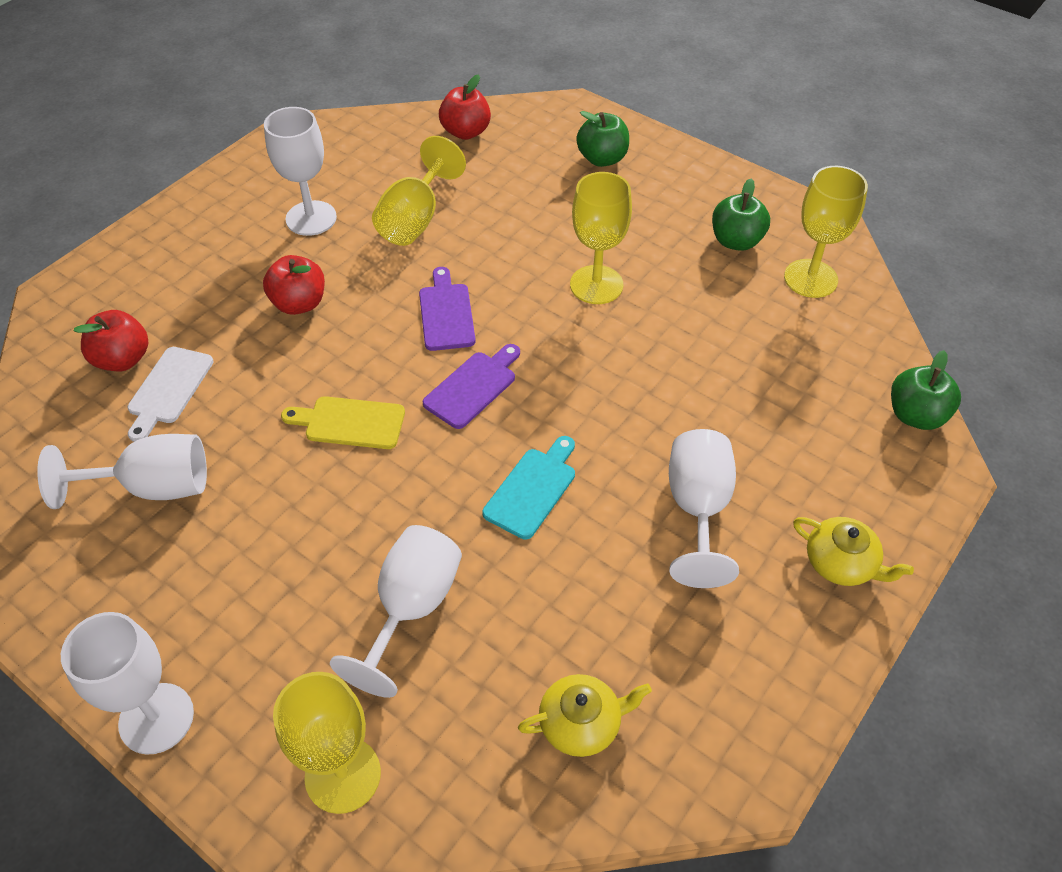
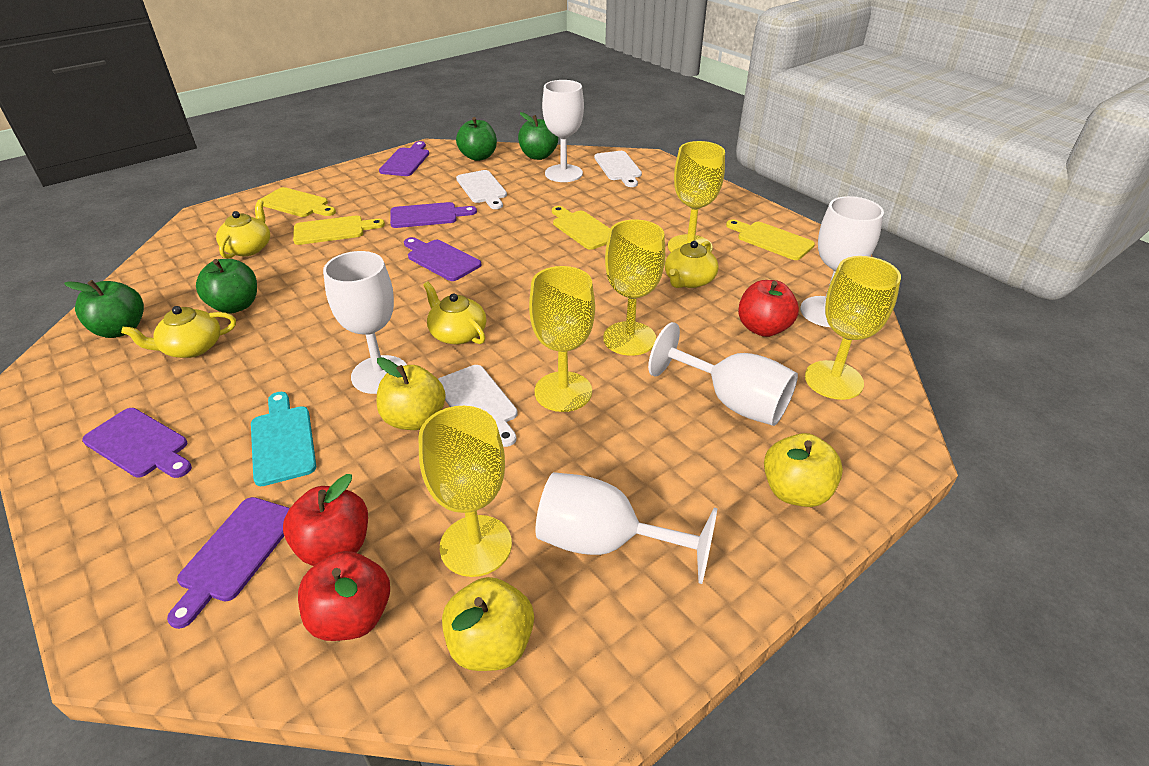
green apple: 3 -> 4
purple cutting board: 2 -> 5
white cutting board: 1 -> 3
yellow apple: 0 -> 3
yellow cutting board: 1 -> 4
yellow goblet: 4 -> 5
yellow teapot: 2 -> 4

